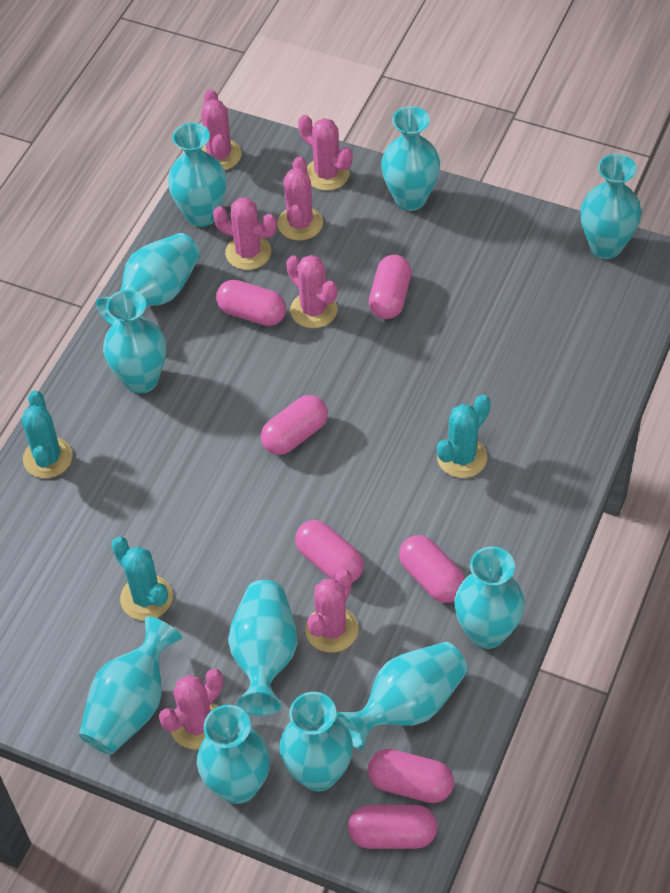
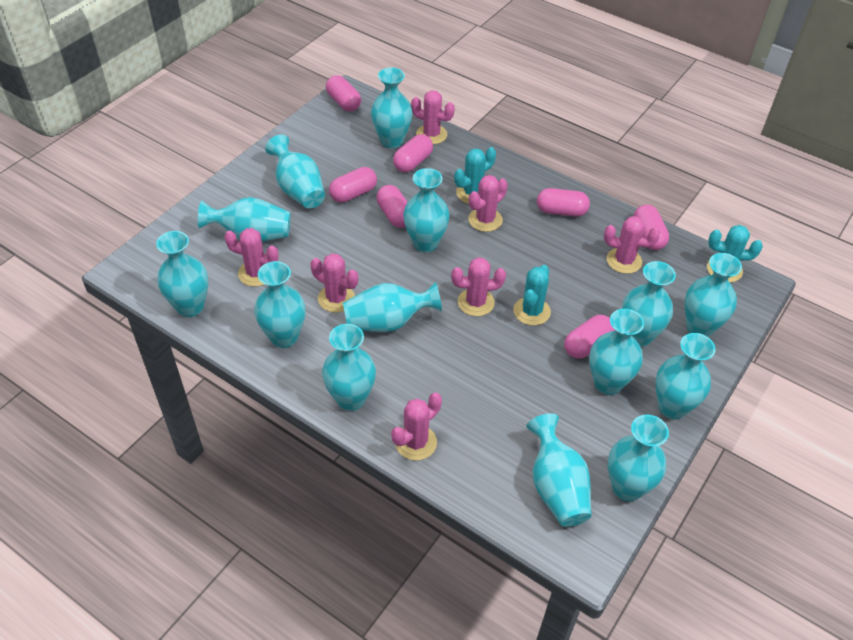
turquoise vase: 11 -> 14

